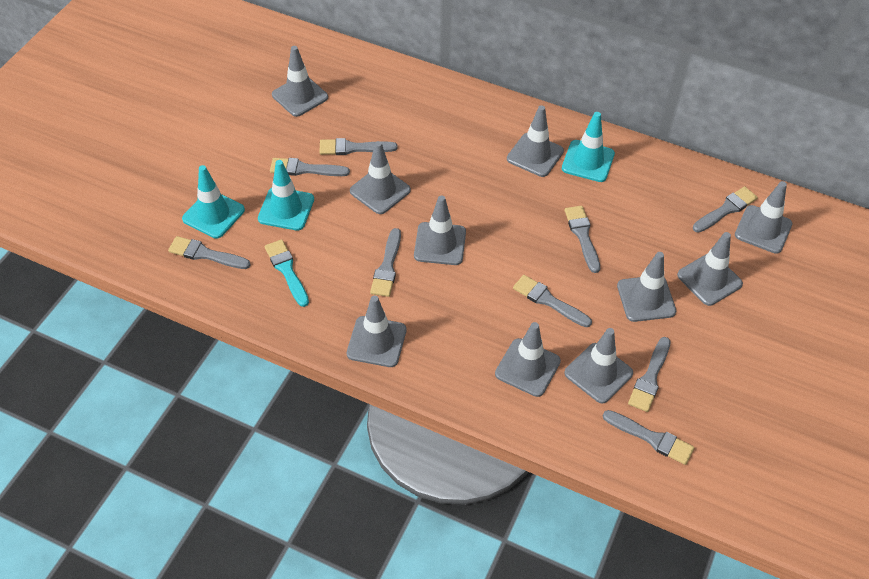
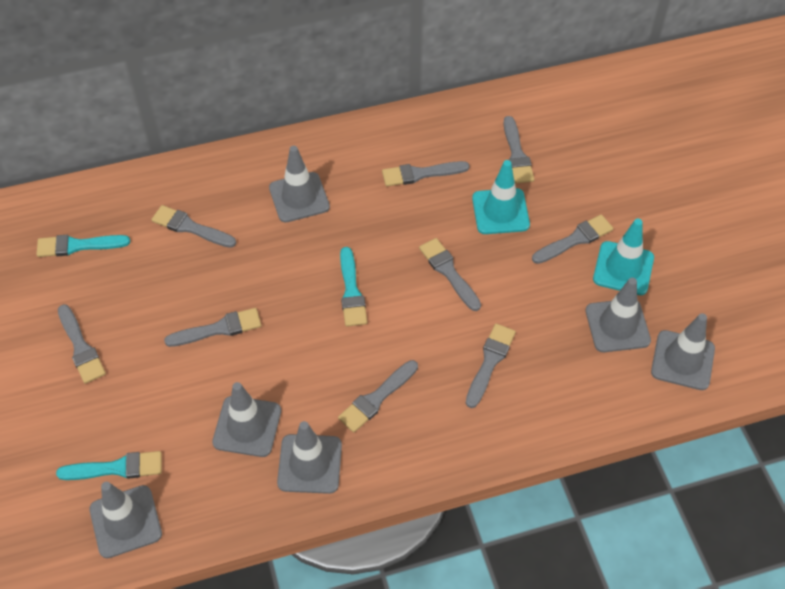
grey traffic cone: 10 -> 6
turquoise brush: 1 -> 3
turquoise traffic cone: 3 -> 2

